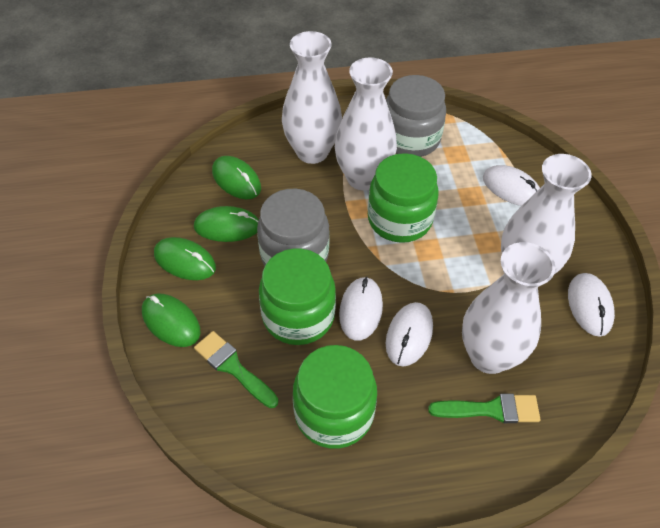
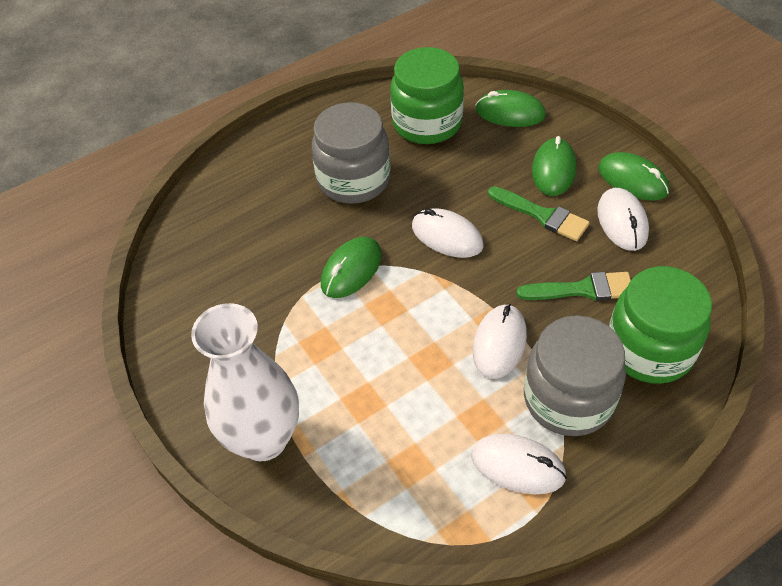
green jar: 3 -> 2
white vase: 4 -> 1

